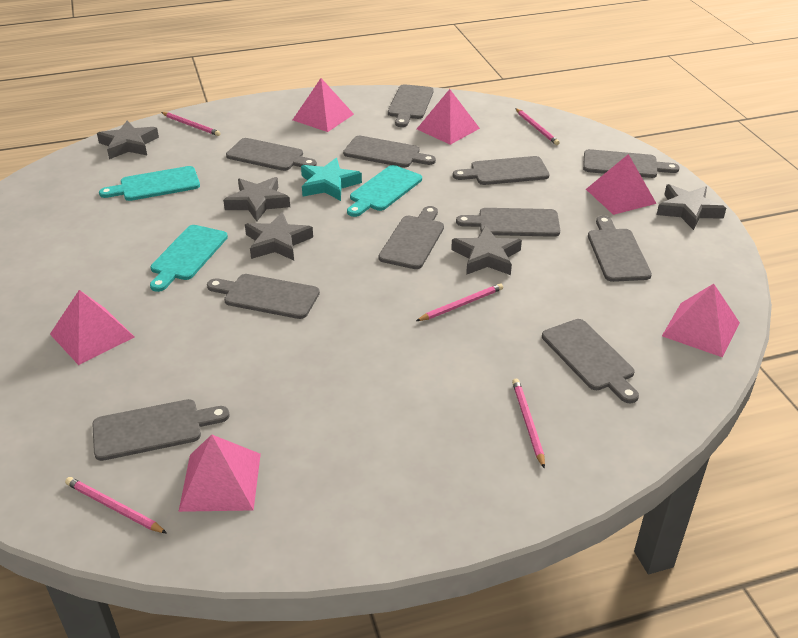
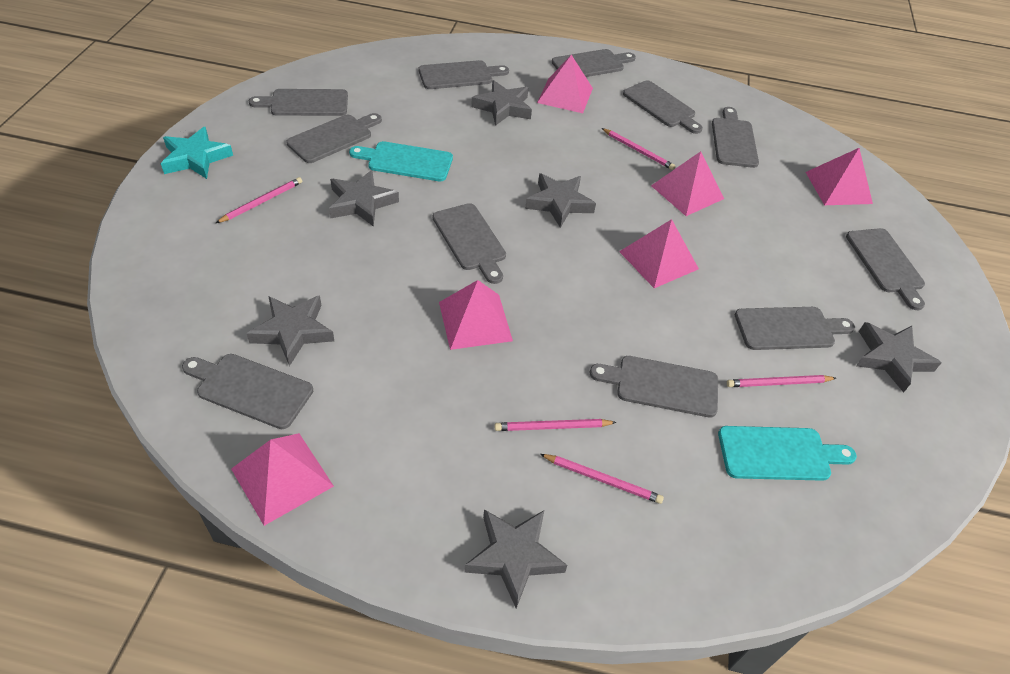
grey star: 5 -> 6
turquoise cutting board: 3 -> 2

